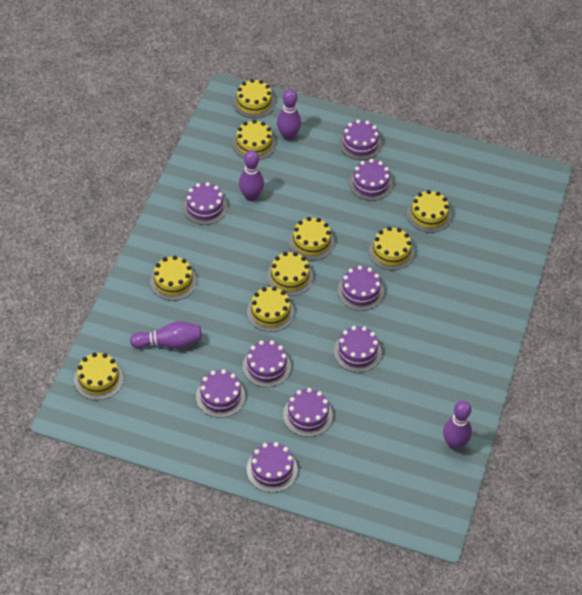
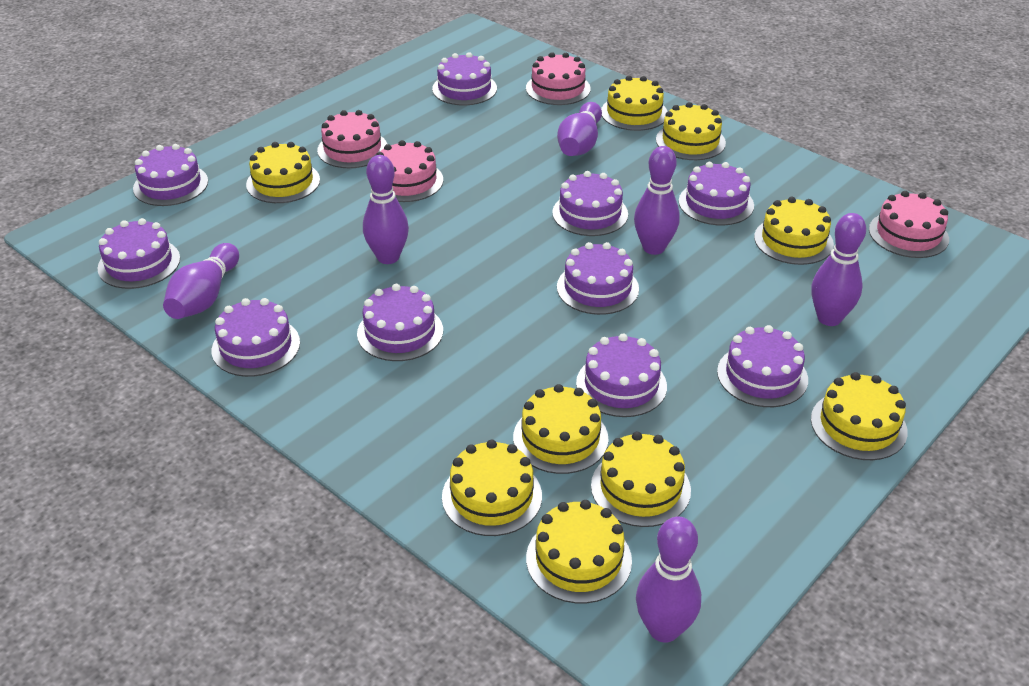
pink cake: 0 -> 4
purple bowling pin: 4 -> 6
purple cake: 9 -> 10

